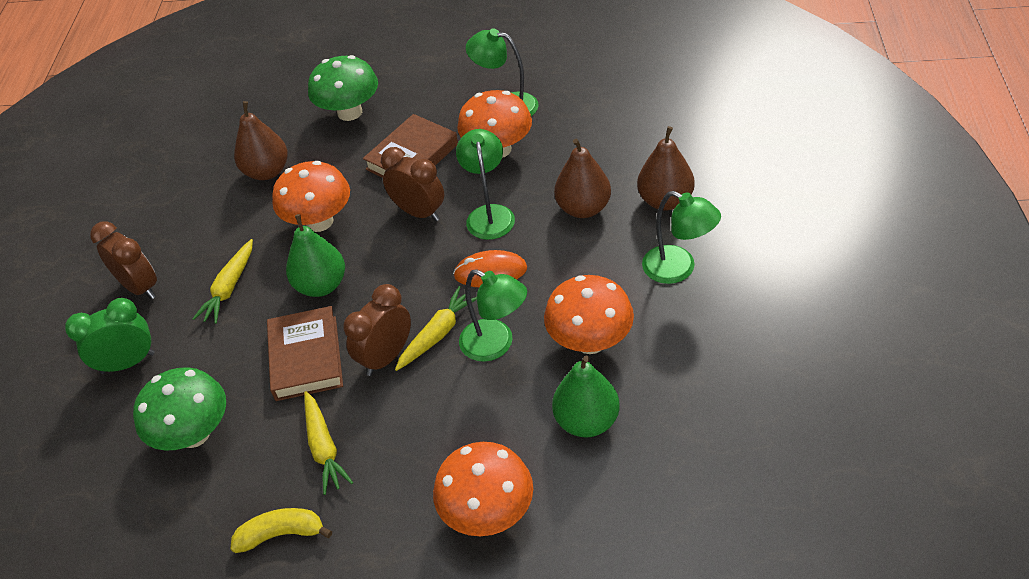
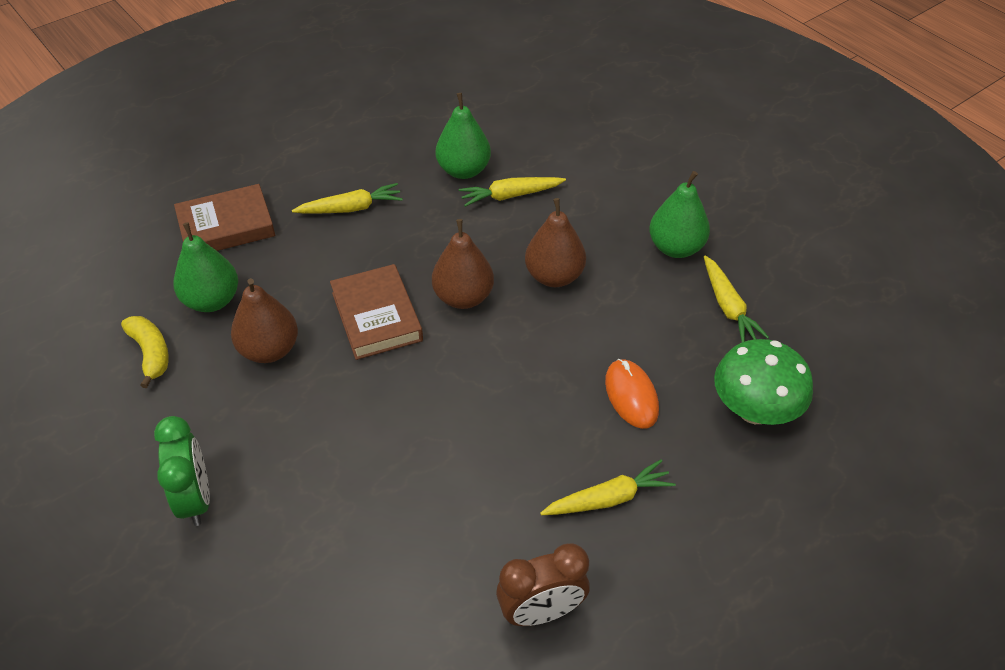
brown clock: 3 -> 1
green lamp: 4 -> 0
green mushroom: 2 -> 1
green pear: 2 -> 3
orange mushroom: 4 -> 0
yellow carrot: 3 -> 4

